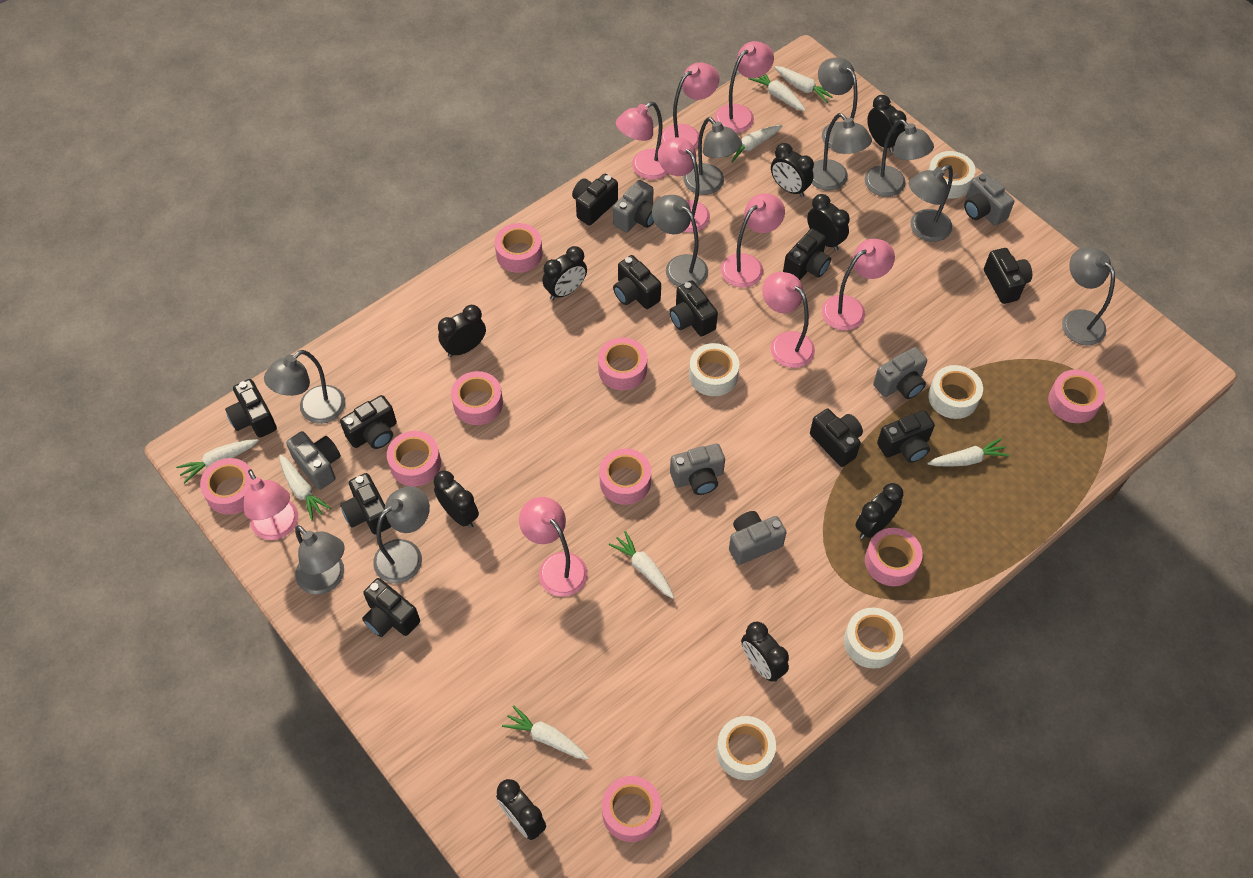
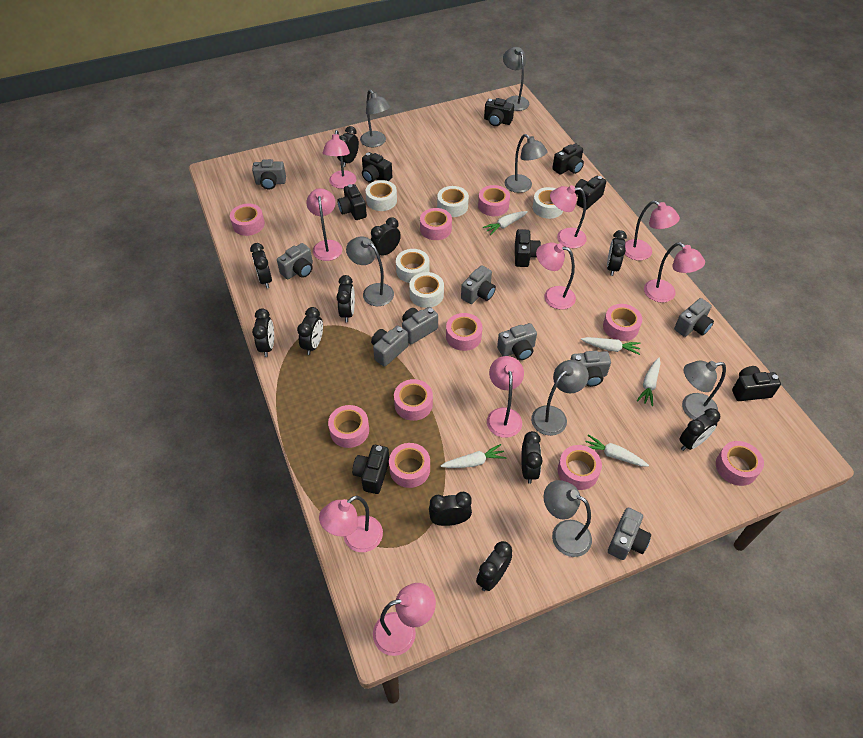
black camera: 11 -> 8
black clock: 9 -> 11
grey camera: 6 -> 9
grey lamp: 10 -> 7
pink tape: 9 -> 10
white carrot: 8 -> 5

